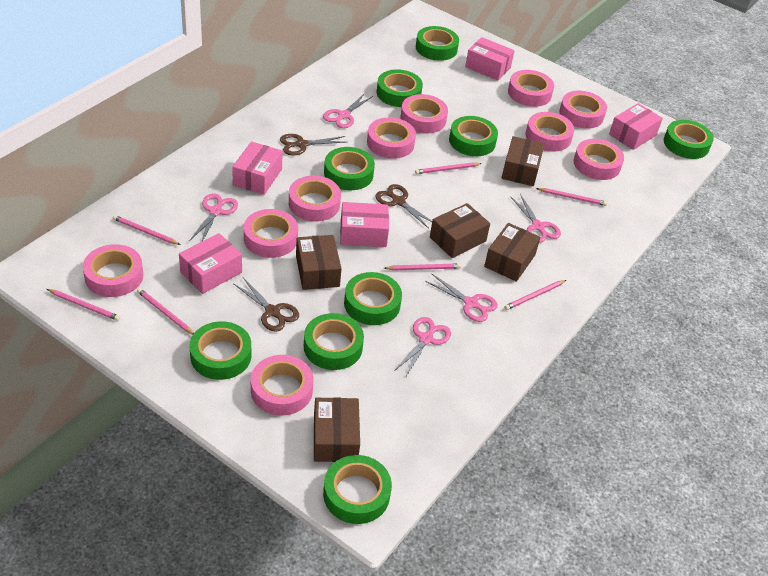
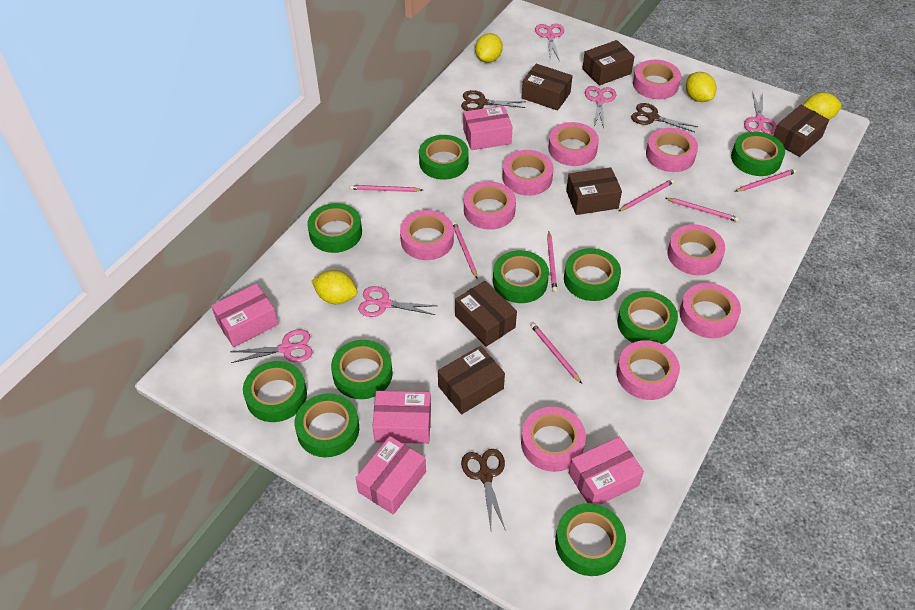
brown box: 5 -> 6
green tape: 9 -> 10
yellow lemon: 0 -> 4

